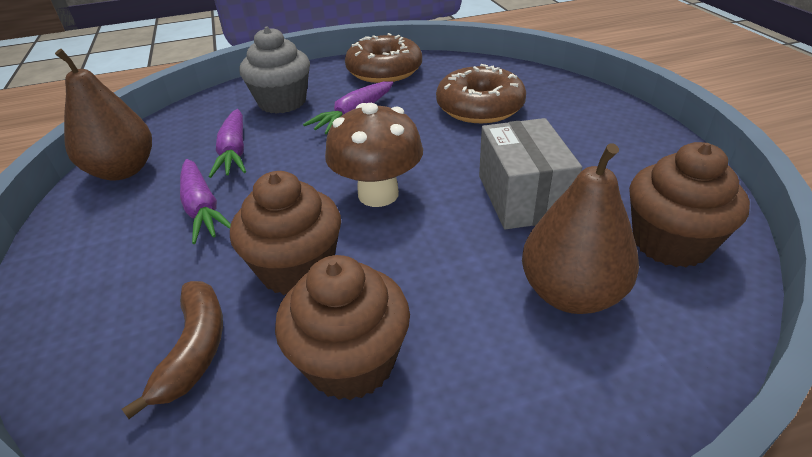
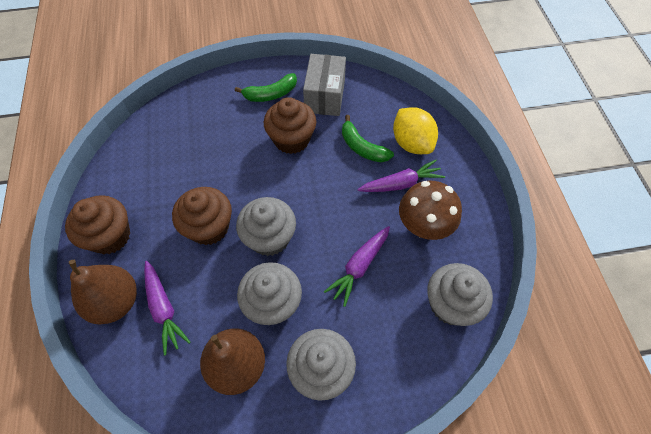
brown banana: 1 -> 0
brown donut: 2 -> 0
green banana: 0 -> 2
grey cupcake: 1 -> 4
yellow lemon: 0 -> 1

